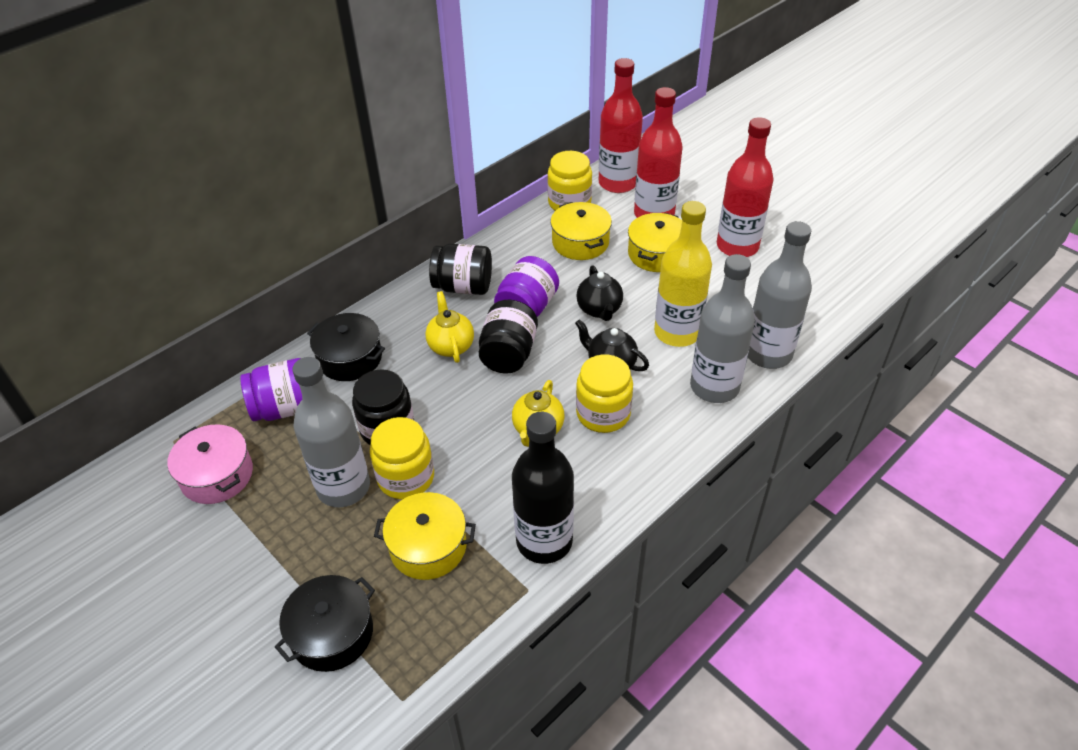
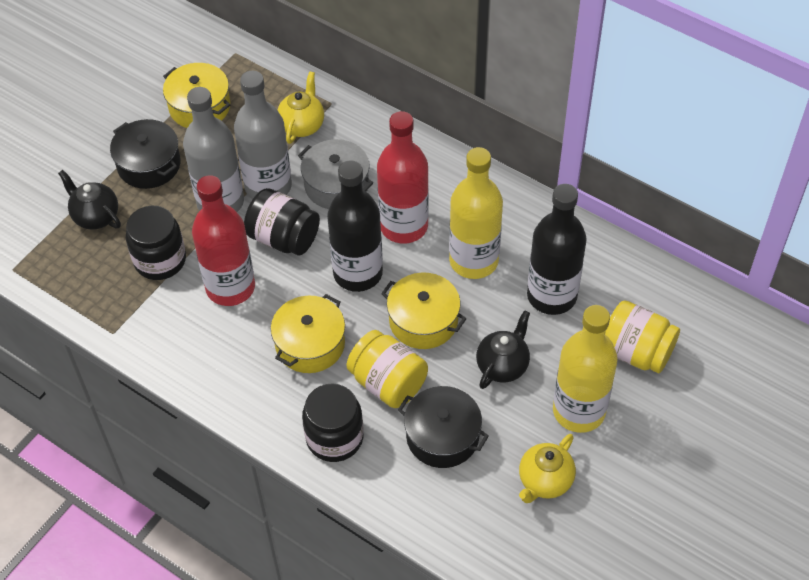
black bottle: 1 -> 2
grey bottle: 3 -> 2
grey pot: 0 -> 1
pink pot: 1 -> 0
purple jar: 2 -> 0
red bottle: 3 -> 2
yellow bottle: 1 -> 2
yellow jar: 3 -> 2

